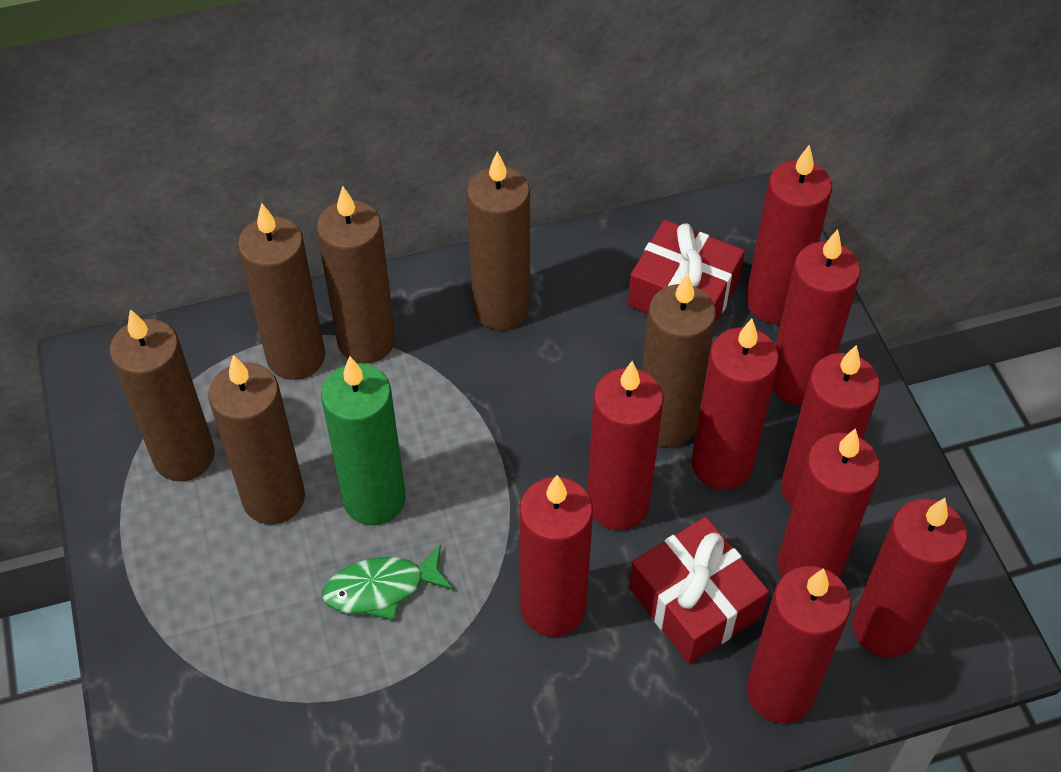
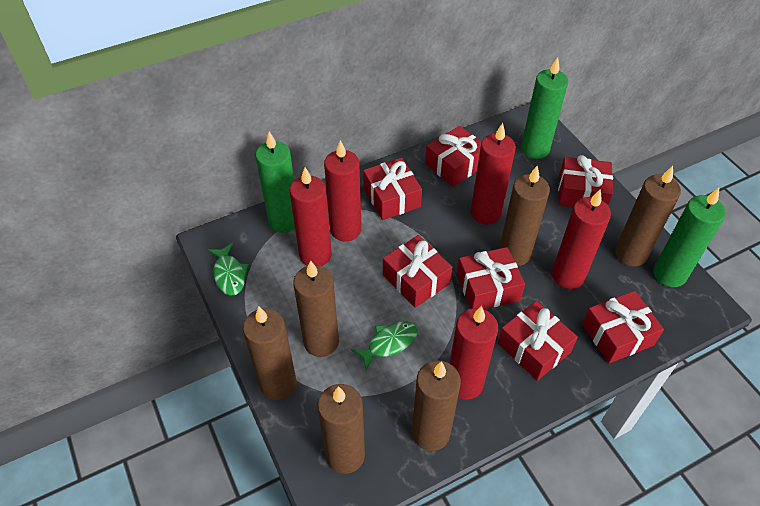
green candle: 1 -> 3
green fish: 1 -> 2
red candle: 9 -> 5
red gift: 2 -> 7

